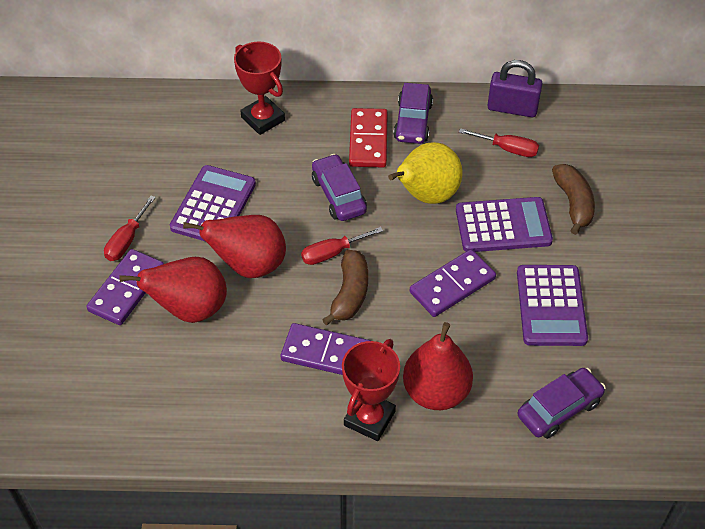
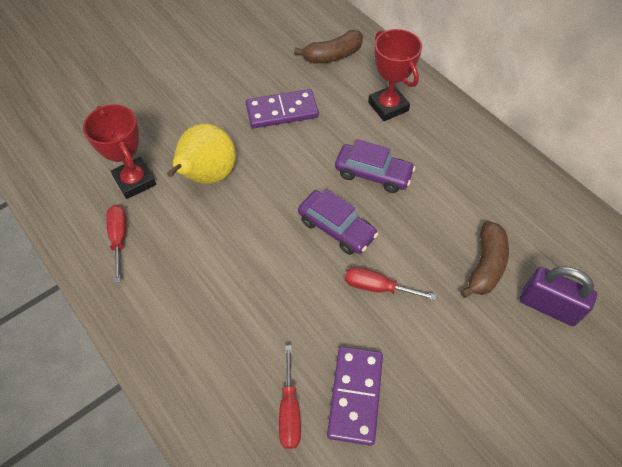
purple calculator: 3 -> 0
purple car: 3 -> 2
purple domino: 3 -> 2
red domino: 1 -> 0
red pear: 3 -> 0

